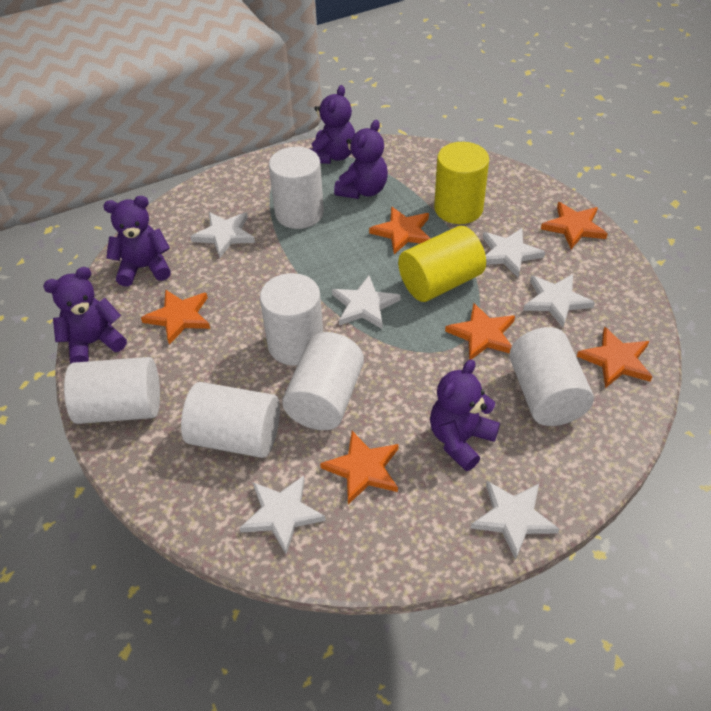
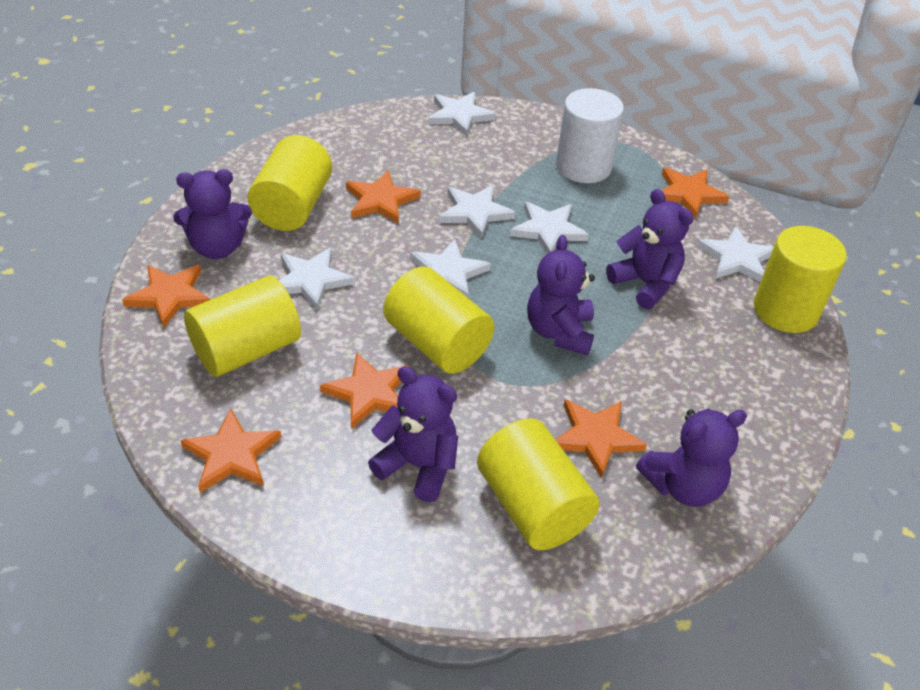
white cylinder: 6 -> 1
yellow cylinder: 2 -> 5

